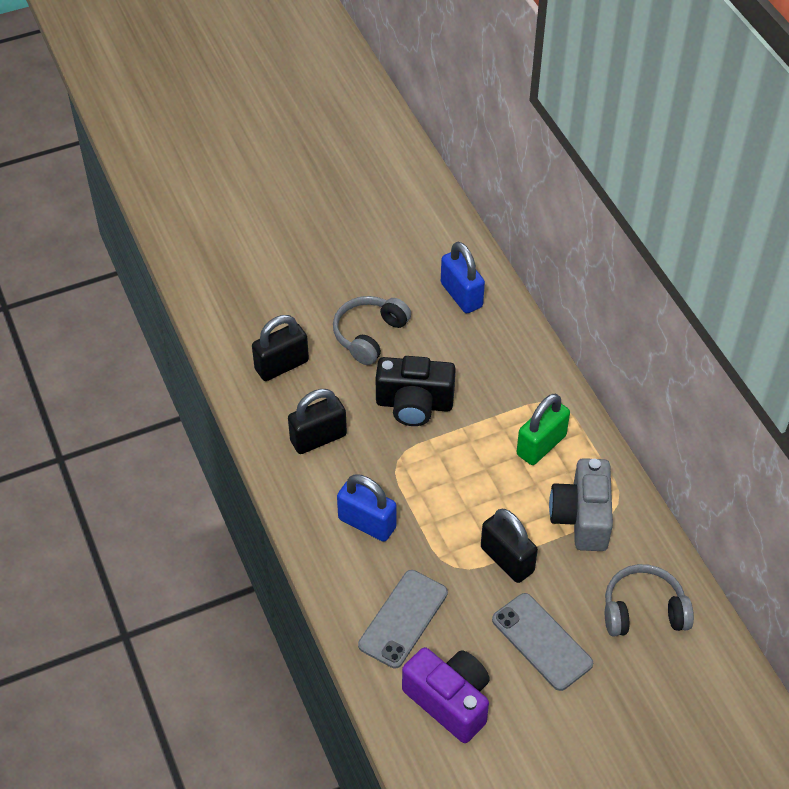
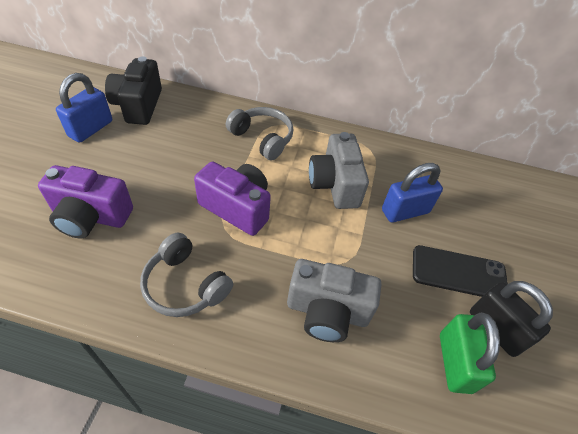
black padlock: 3 -> 1
black phone: 0 -> 1
grey camera: 1 -> 2
grey phone: 2 -> 0
purple camera: 1 -> 2

